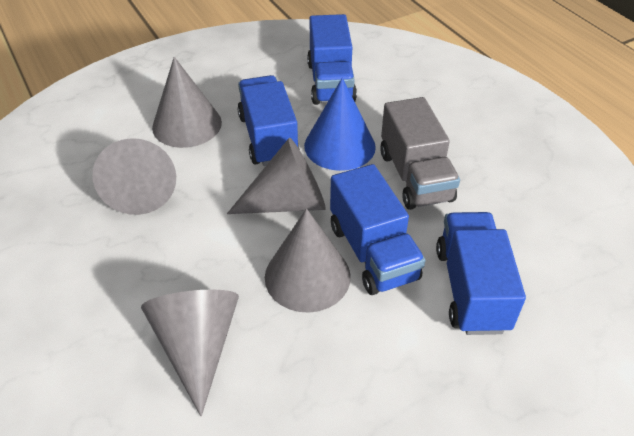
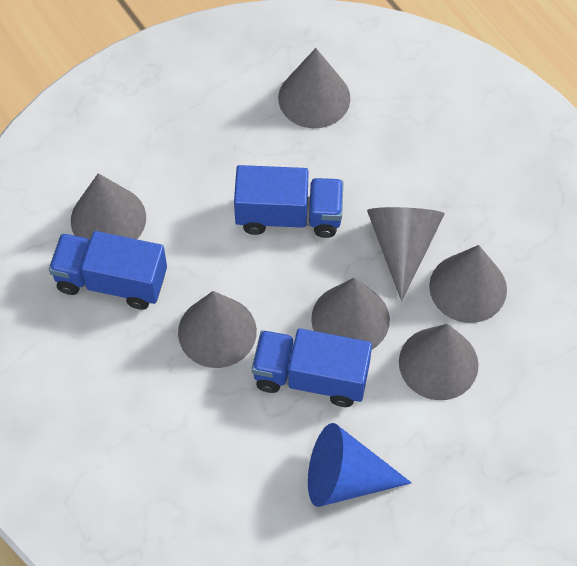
blue truck: 4 -> 3
grey cone: 5 -> 7
grey truck: 1 -> 0

